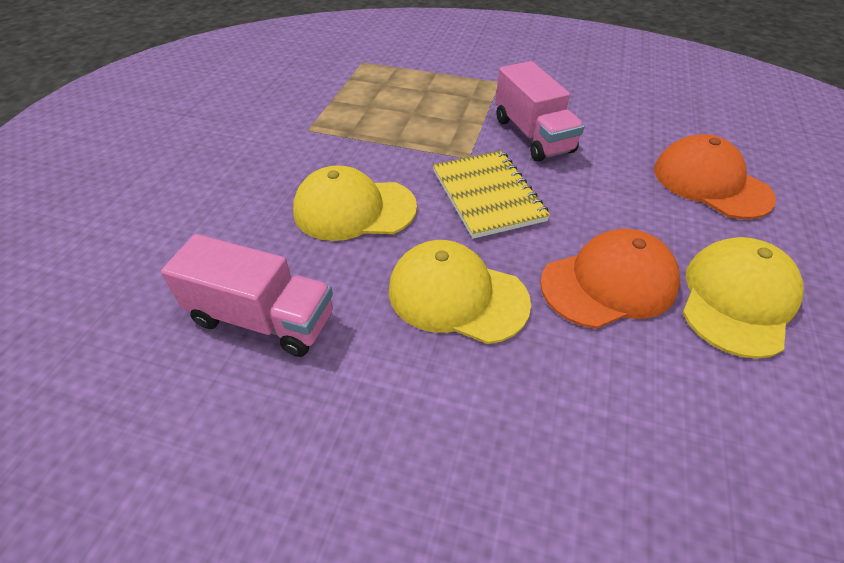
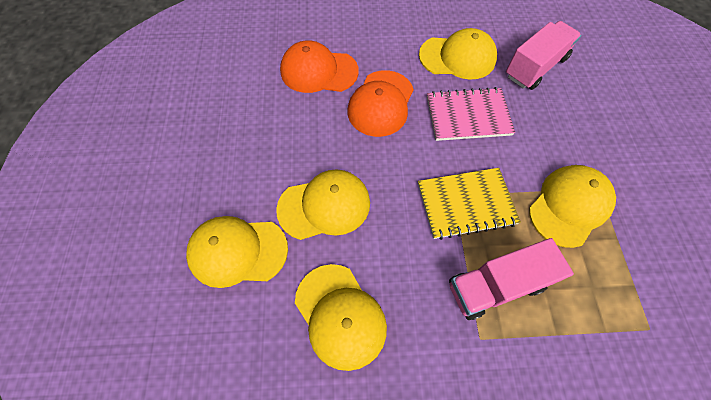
pink notebook: 0 -> 1
yellow cap: 3 -> 5

